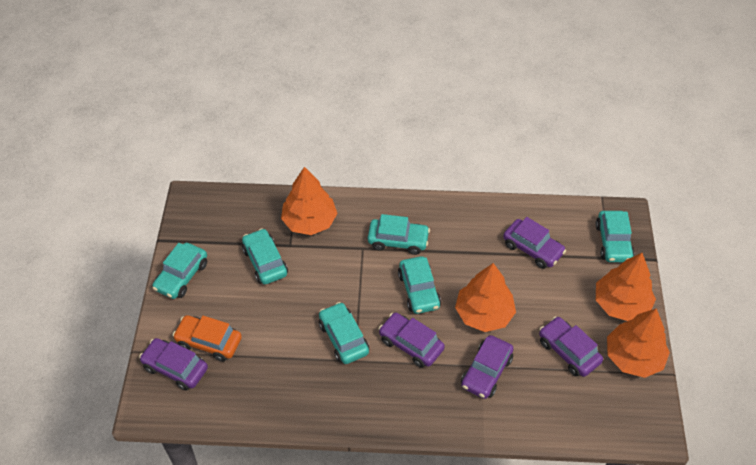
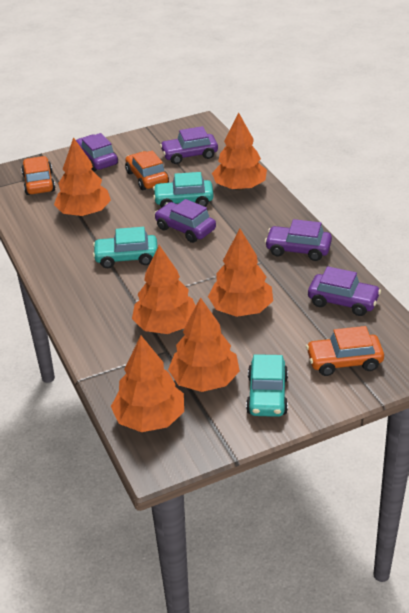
orange car: 1 -> 3
orange tree: 4 -> 6
turquoise car: 6 -> 3

